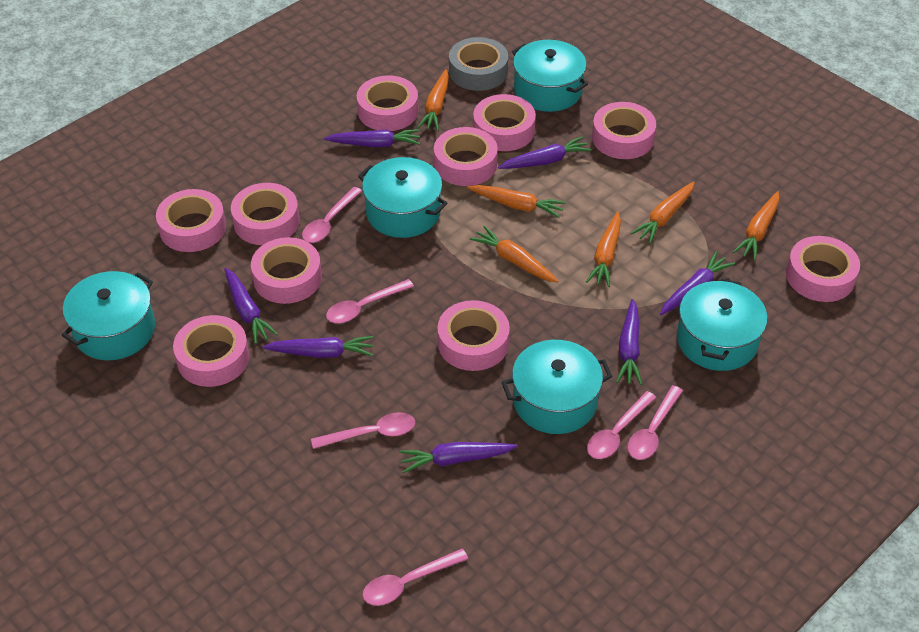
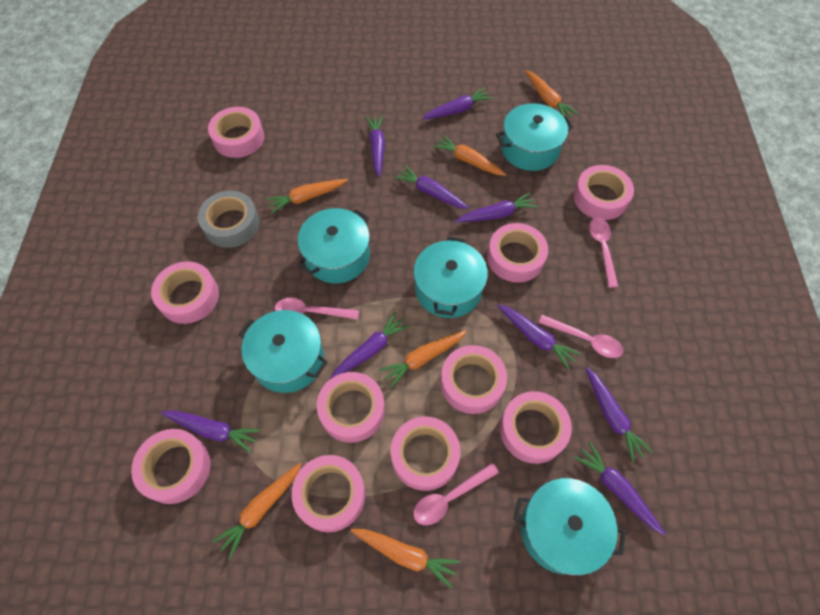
pink spoon: 6 -> 4
purple carrot: 7 -> 9

